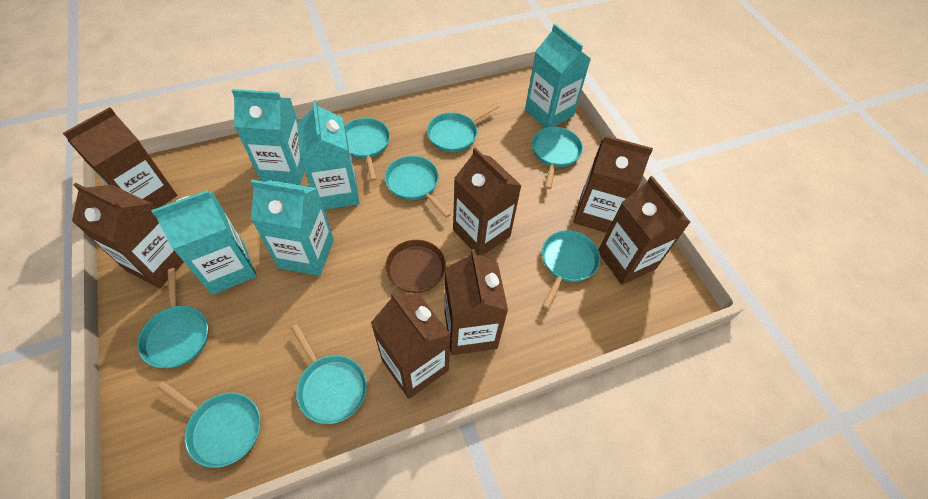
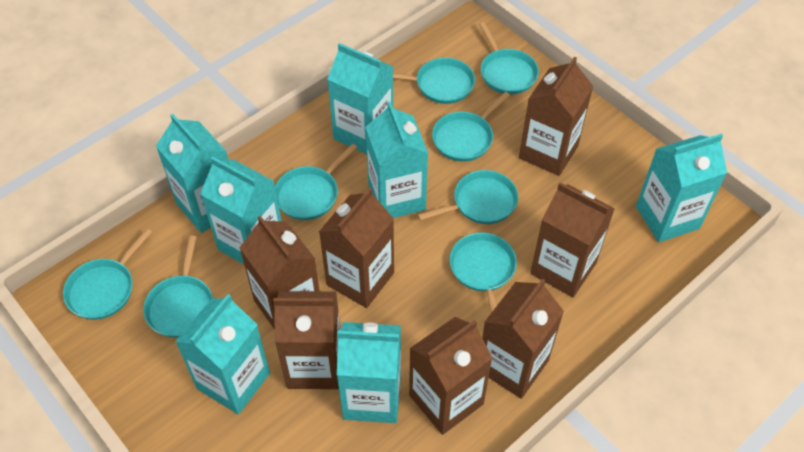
brown pan: 1 -> 0
turquoise carton: 5 -> 7

